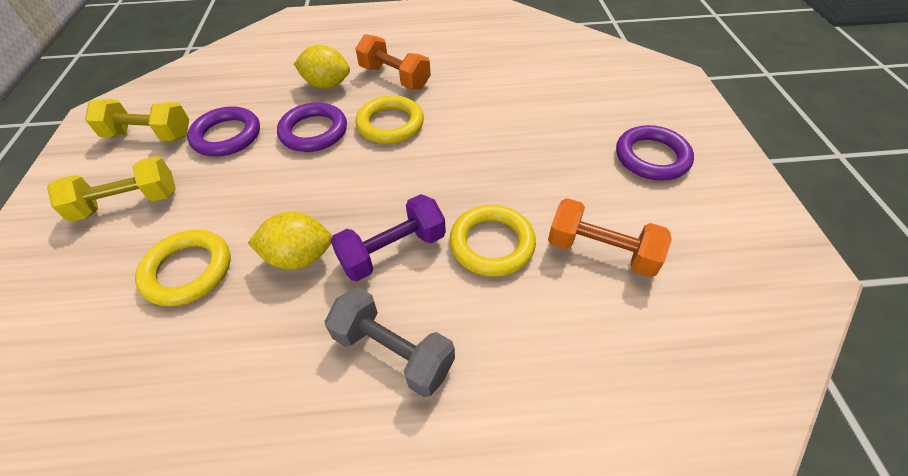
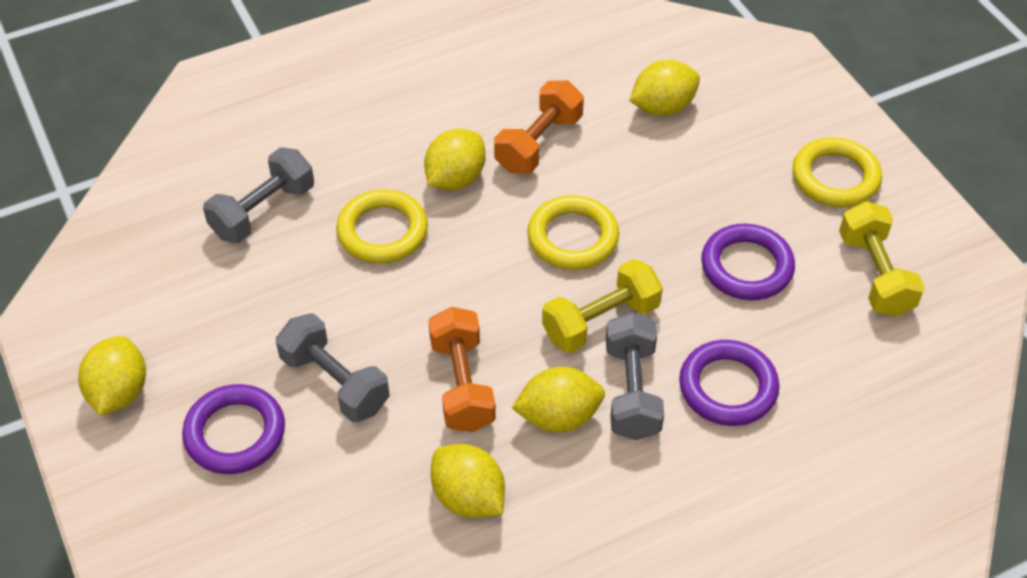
grey dumbbell: 1 -> 3
purple dumbbell: 1 -> 0
yellow lemon: 2 -> 5

